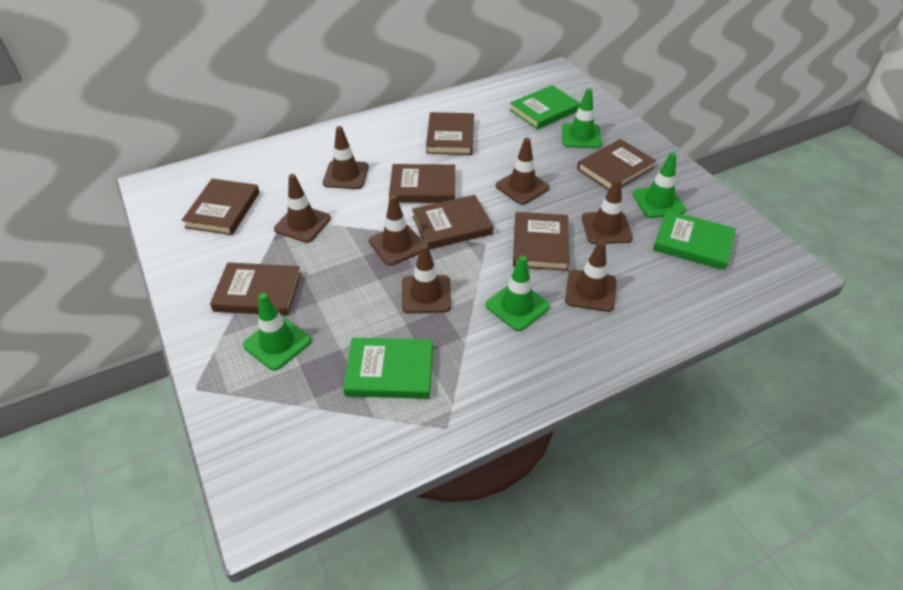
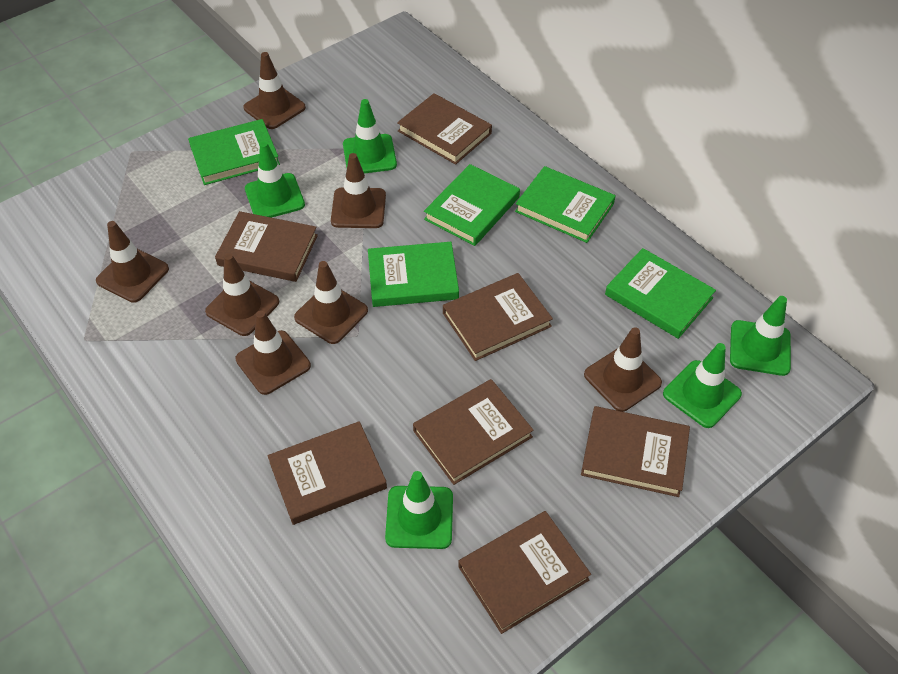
green book: 3 -> 5
green traffic cone: 4 -> 5

